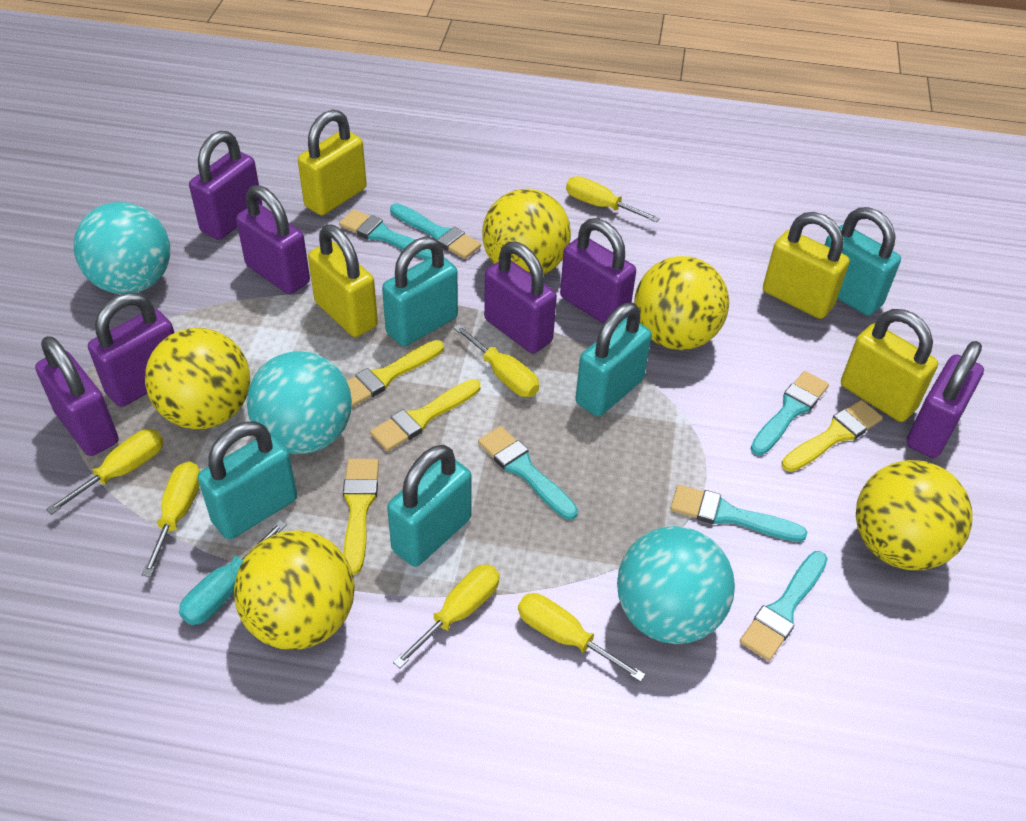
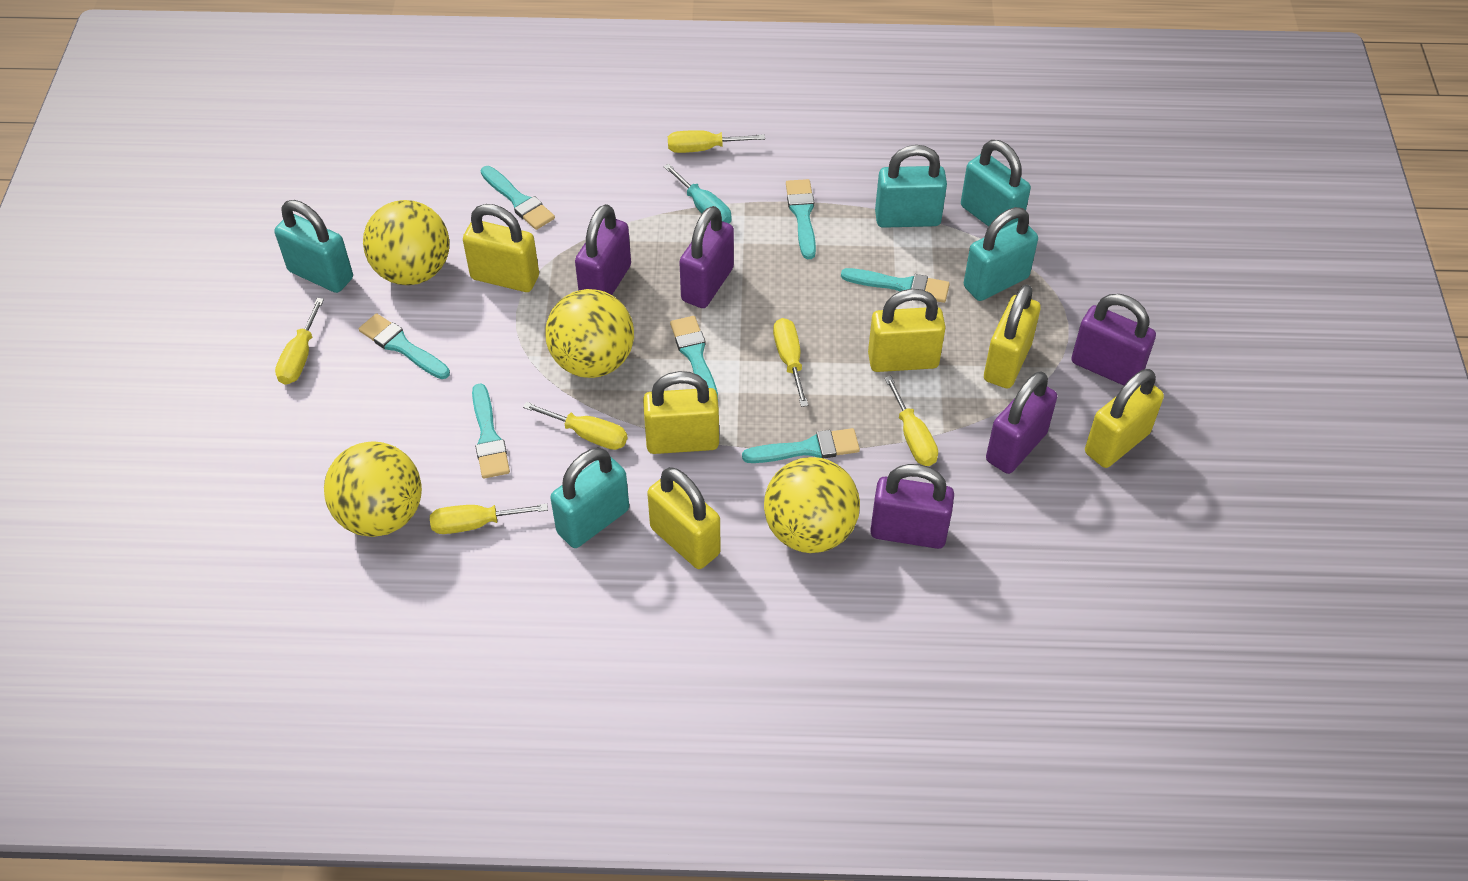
purple padlock: 7 -> 5
turquoise ball: 3 -> 0
turquoise brush: 6 -> 7
yellow ball: 5 -> 4
yellow brush: 4 -> 0
yellow padlock: 4 -> 6

